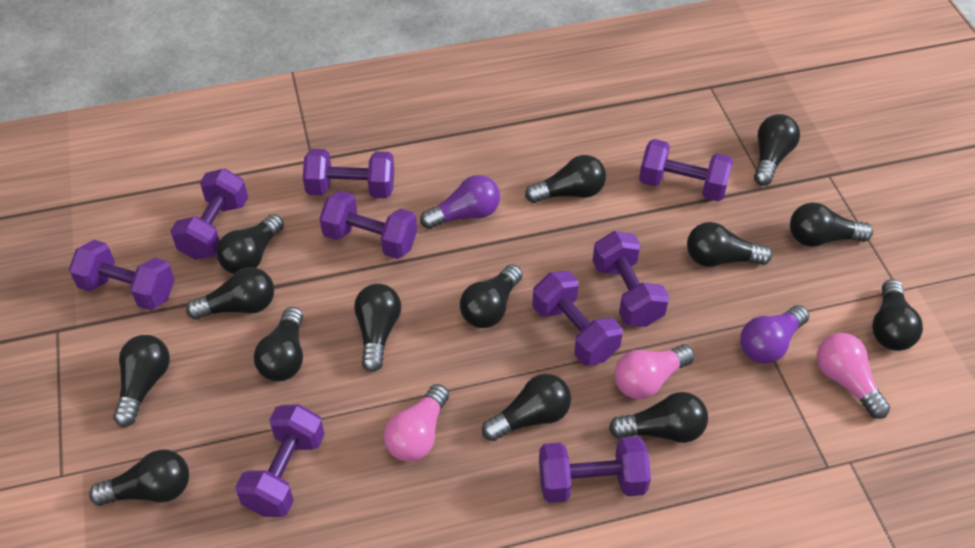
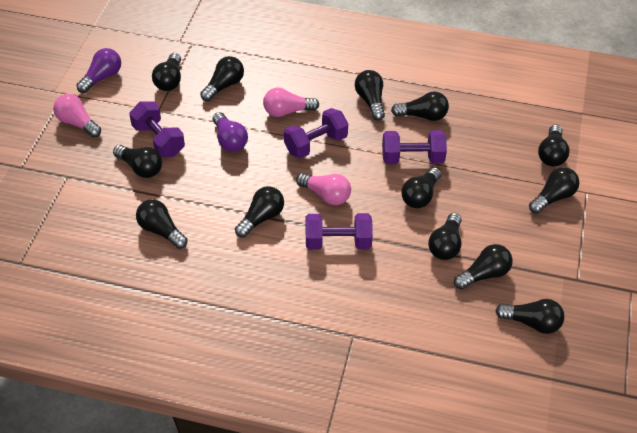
black light bulb: 14 -> 13
purple dumbbell: 9 -> 4

